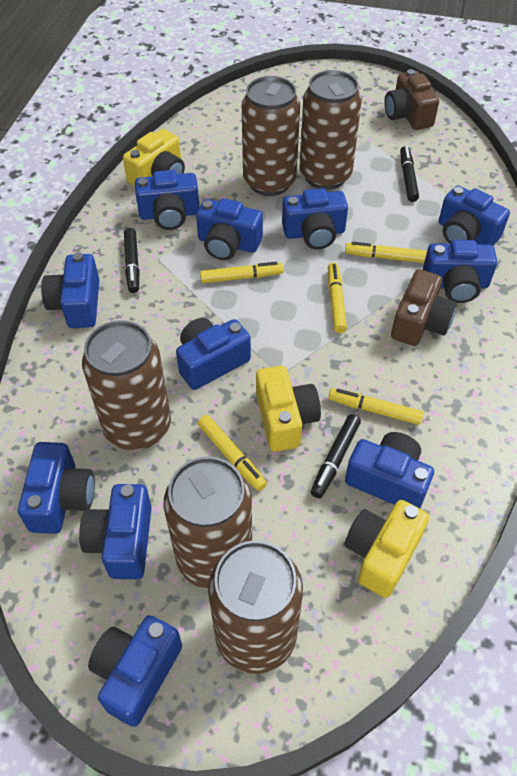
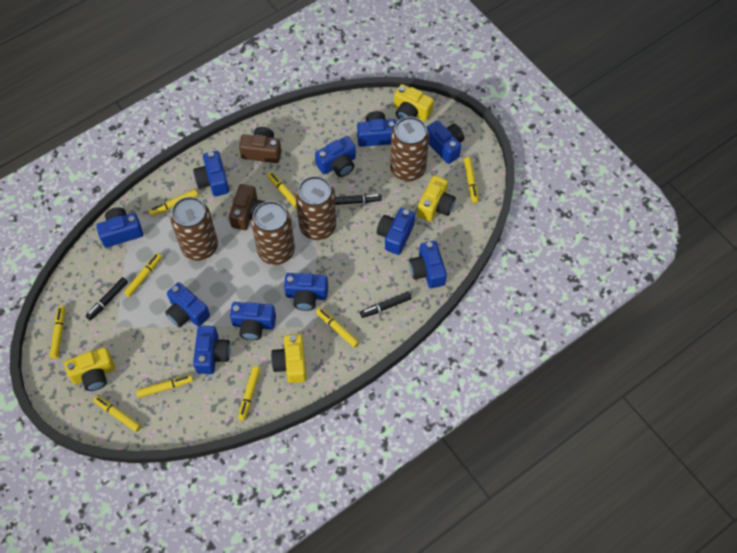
brown can: 5 -> 4
yellow camera: 3 -> 4
yellow marker: 5 -> 9

